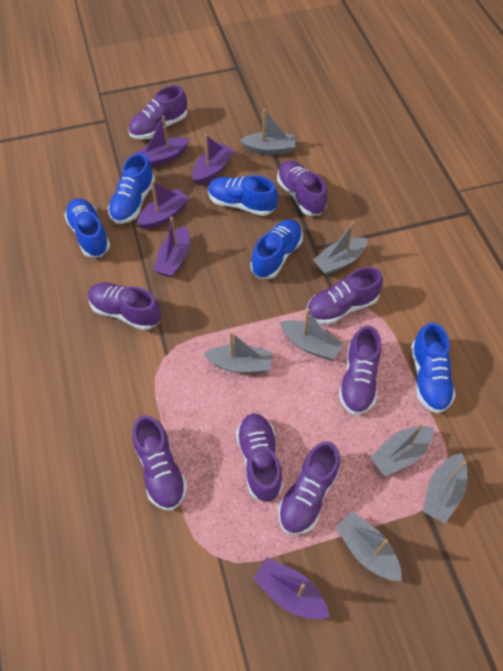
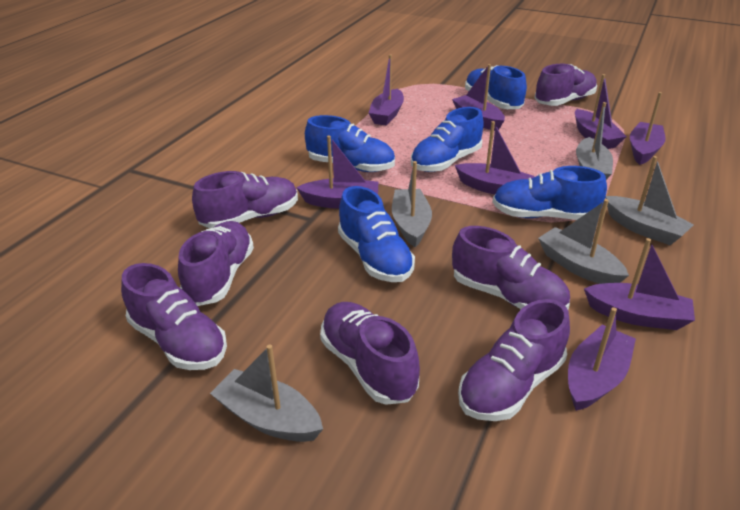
grey boat: 7 -> 5
purple boat: 5 -> 8
purple shoe: 8 -> 7

